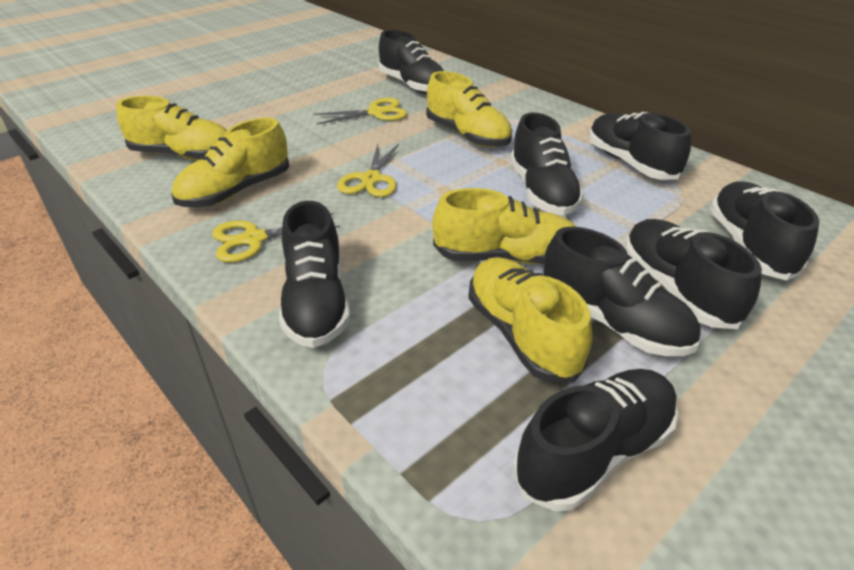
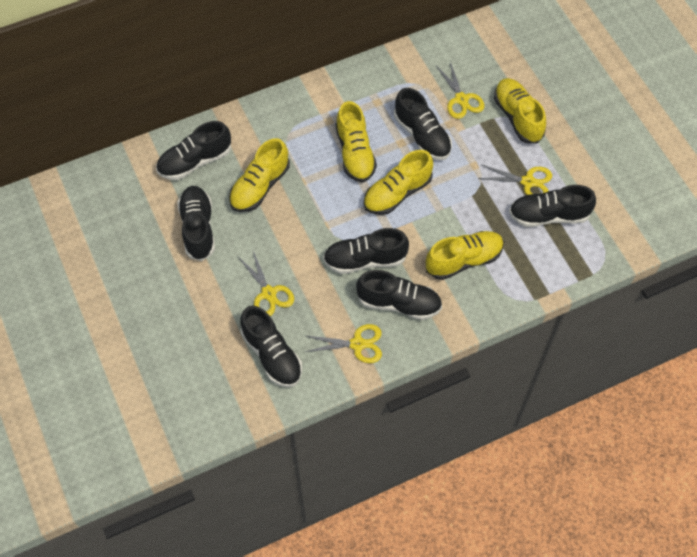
black shoe: 8 -> 7
yellow scissors: 3 -> 4

